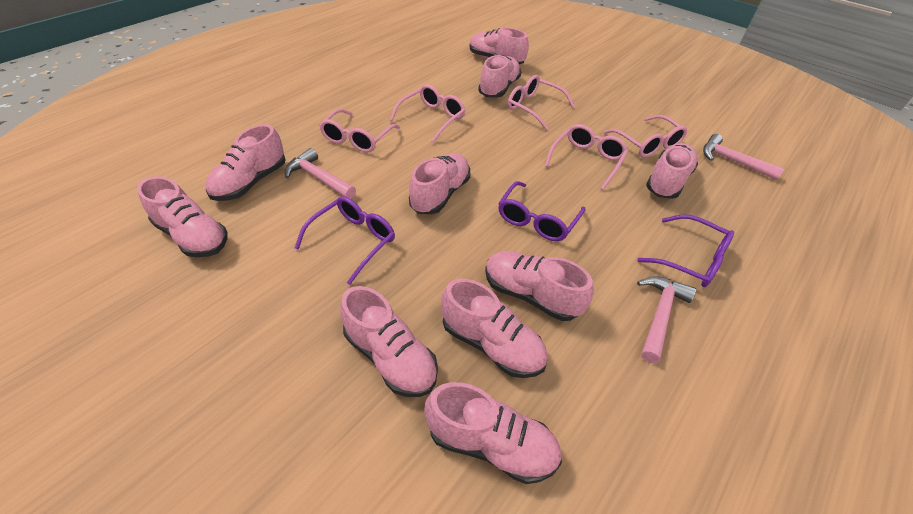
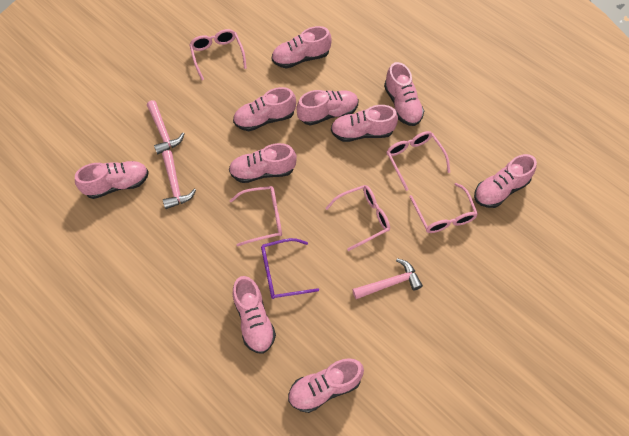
purple glasses: 3 -> 1

